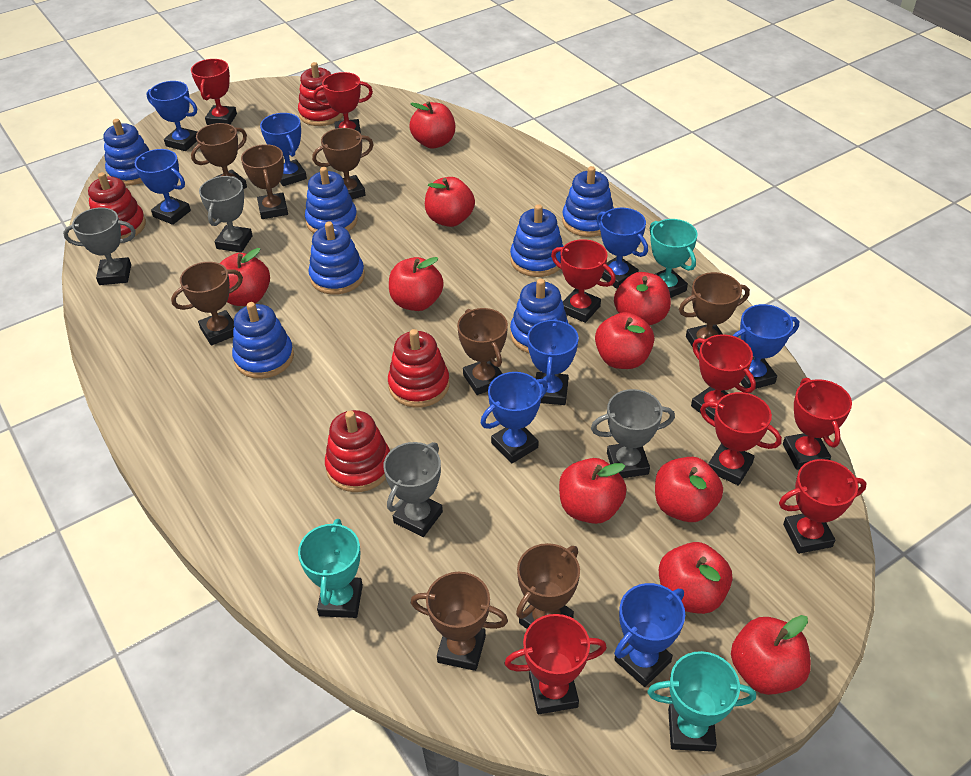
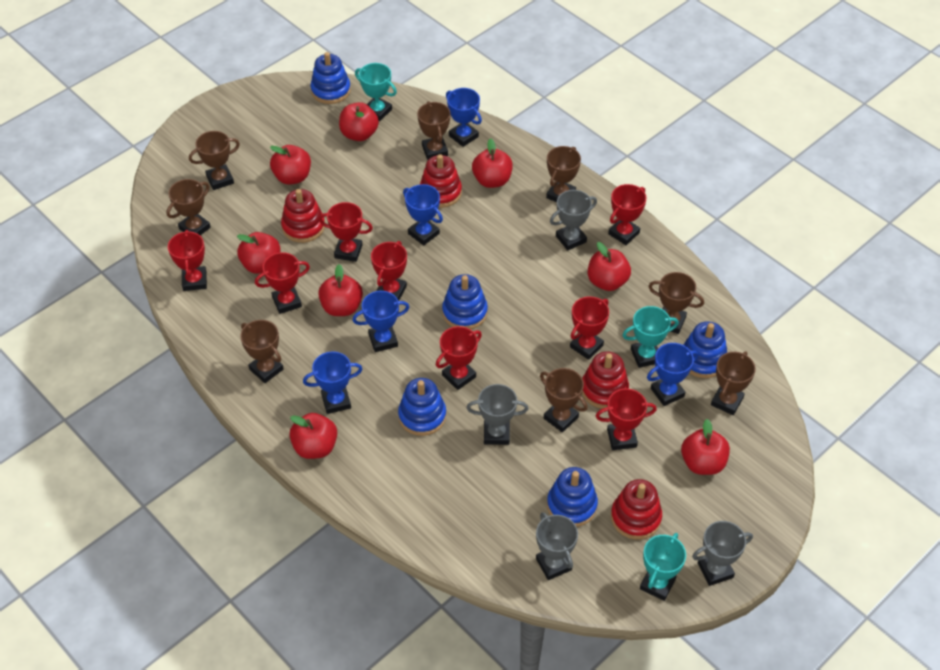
blue stacking toy: 7 -> 5
blue trophy: 8 -> 5
red apple: 10 -> 8

